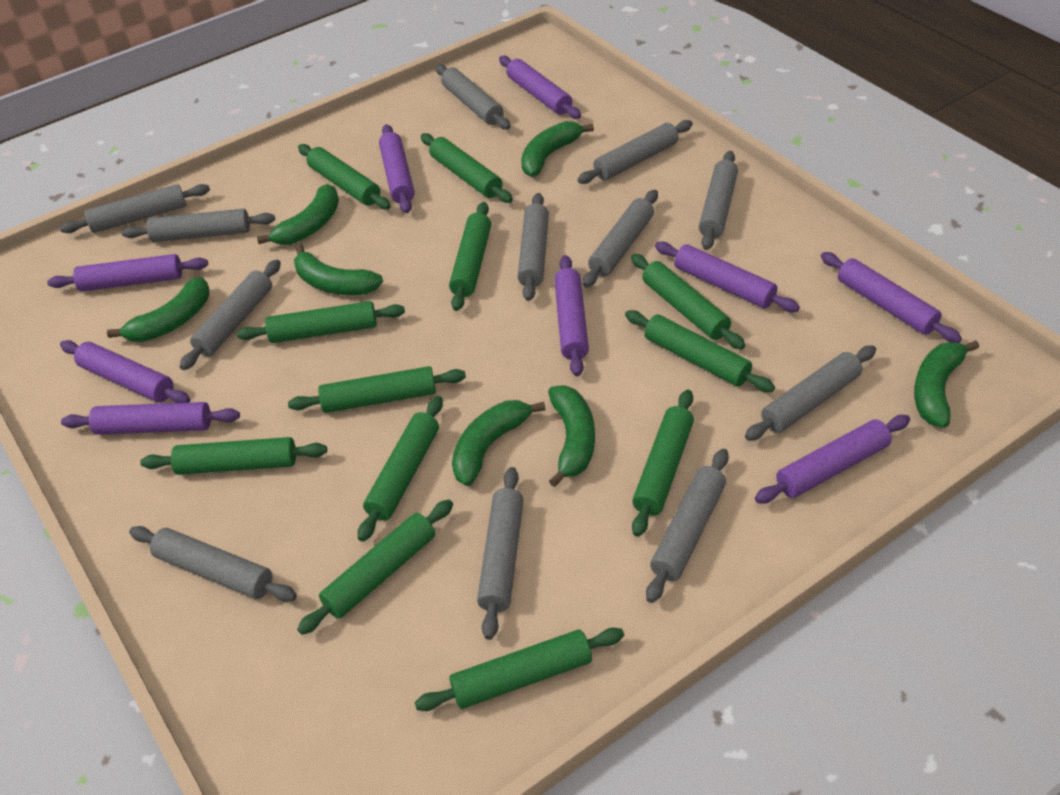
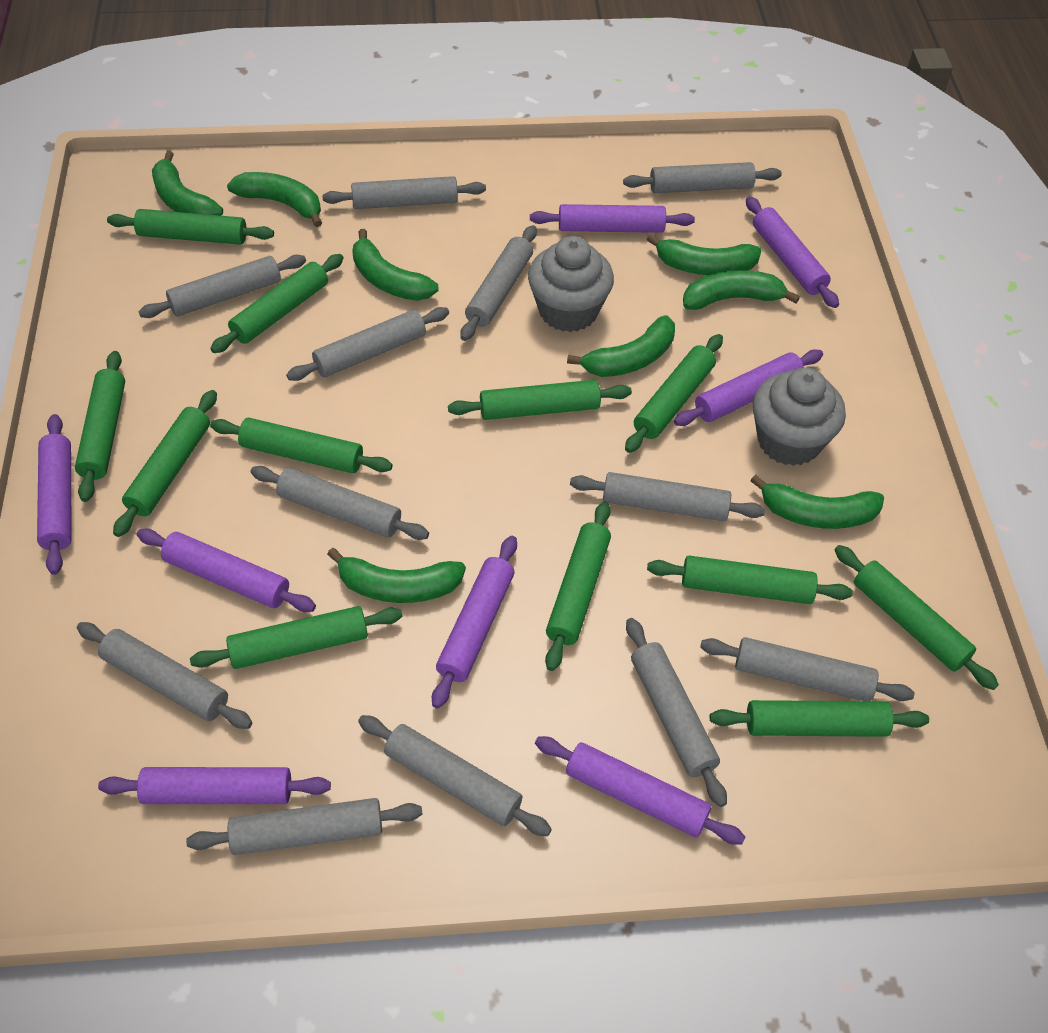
green banana: 7 -> 8
grey cupcake: 0 -> 2
purple rolling pin: 9 -> 8

